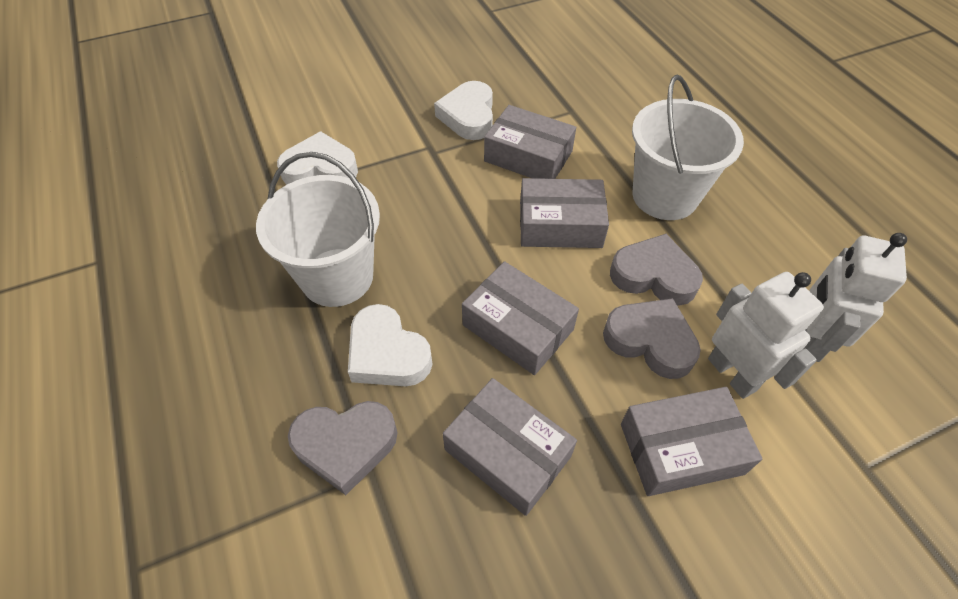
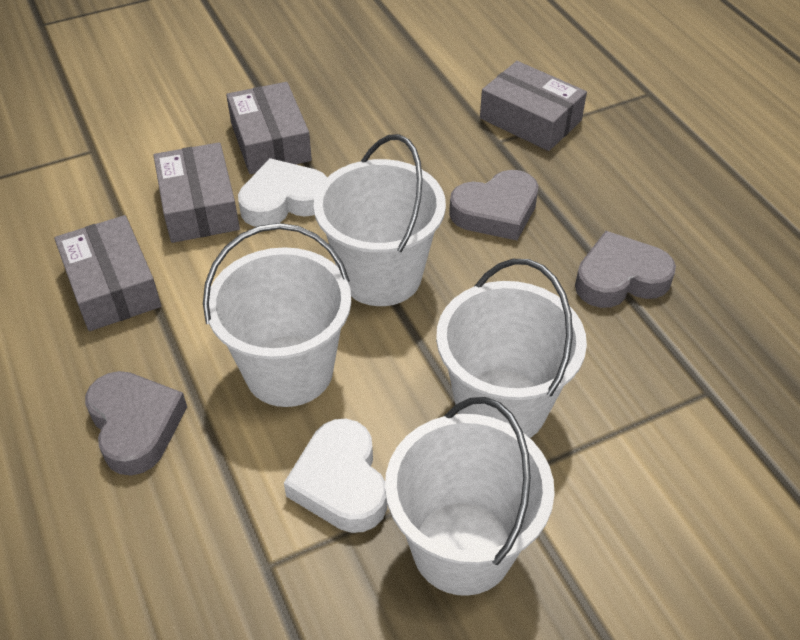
grey box: 5 -> 4
white bucket: 2 -> 4
white heart: 3 -> 2
white robot: 2 -> 0

